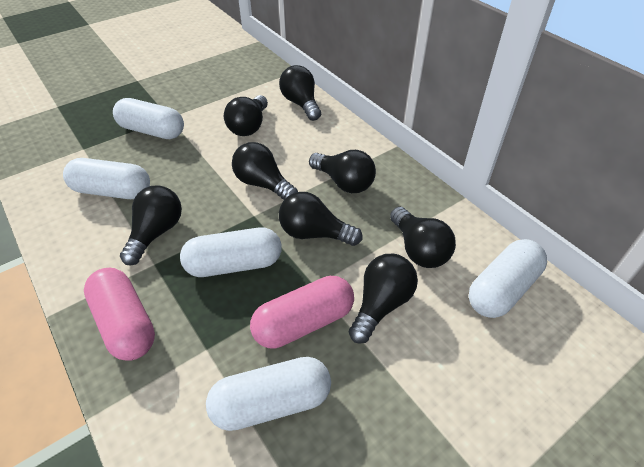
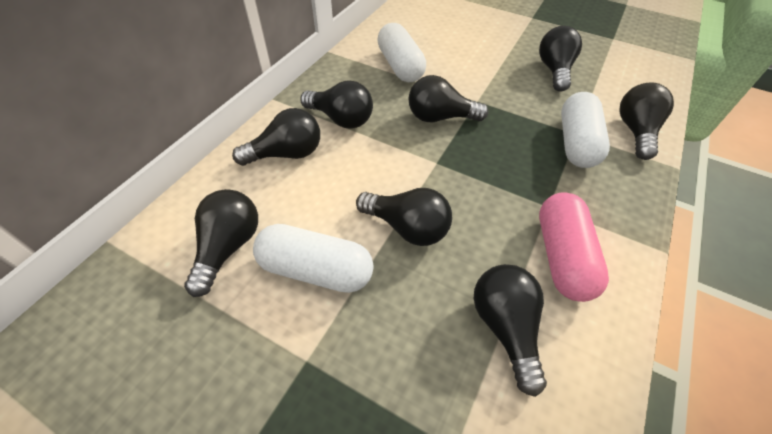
pink capsule: 2 -> 1
white capsule: 5 -> 3

